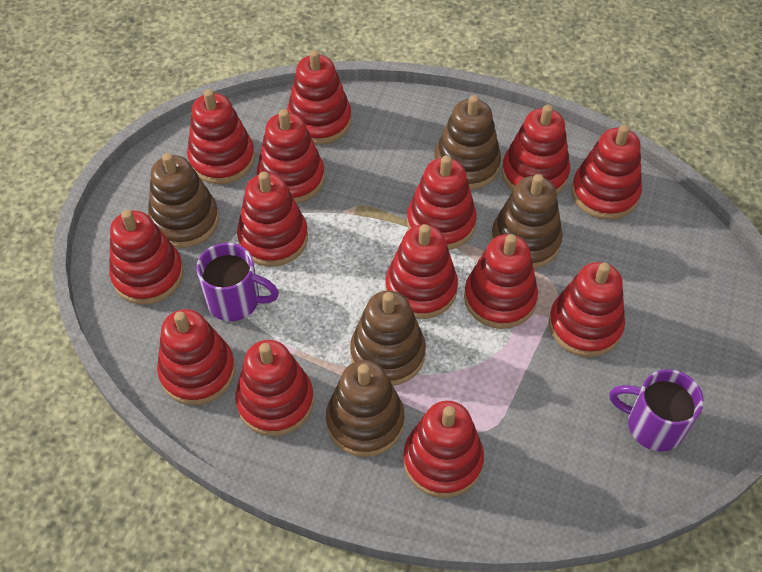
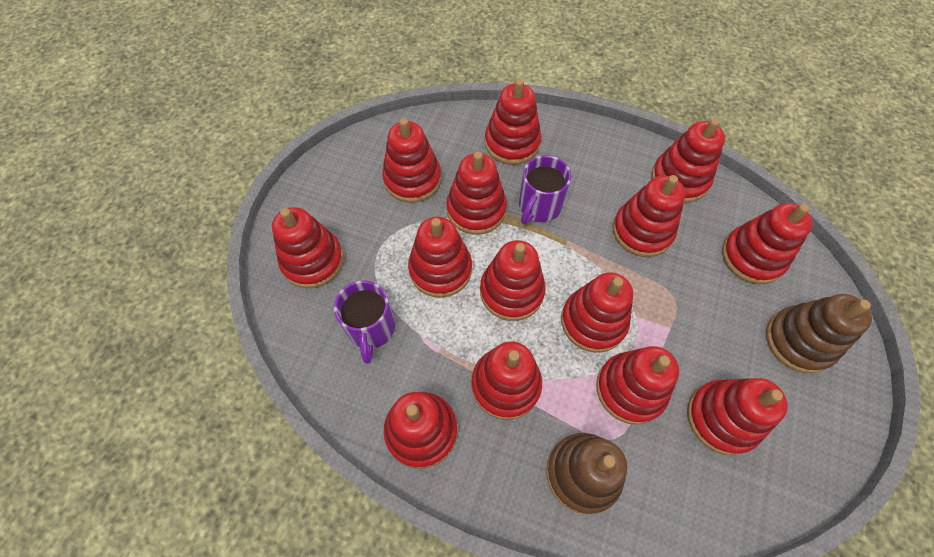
brown stacking toy: 5 -> 2

